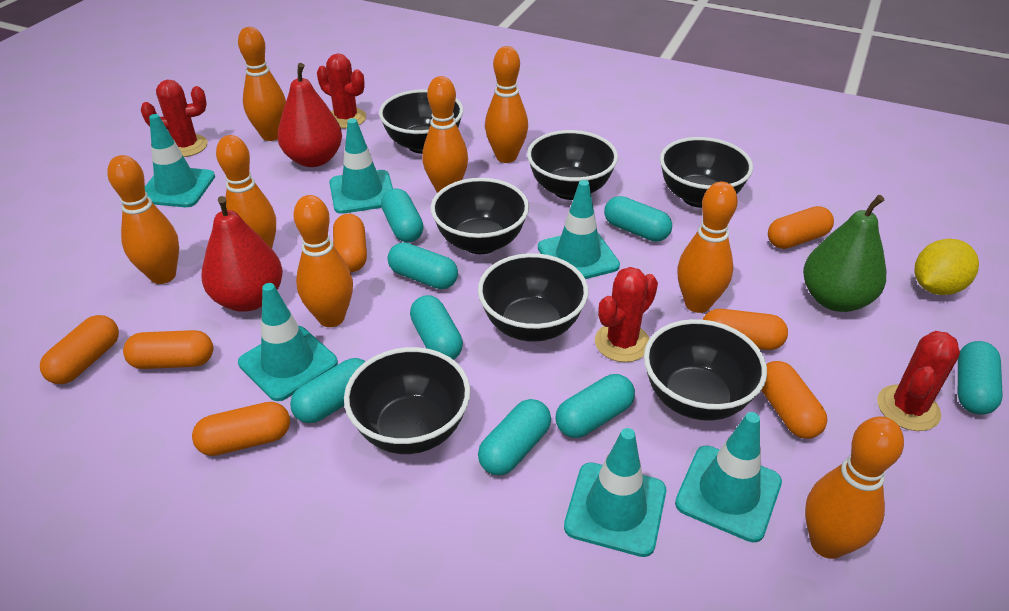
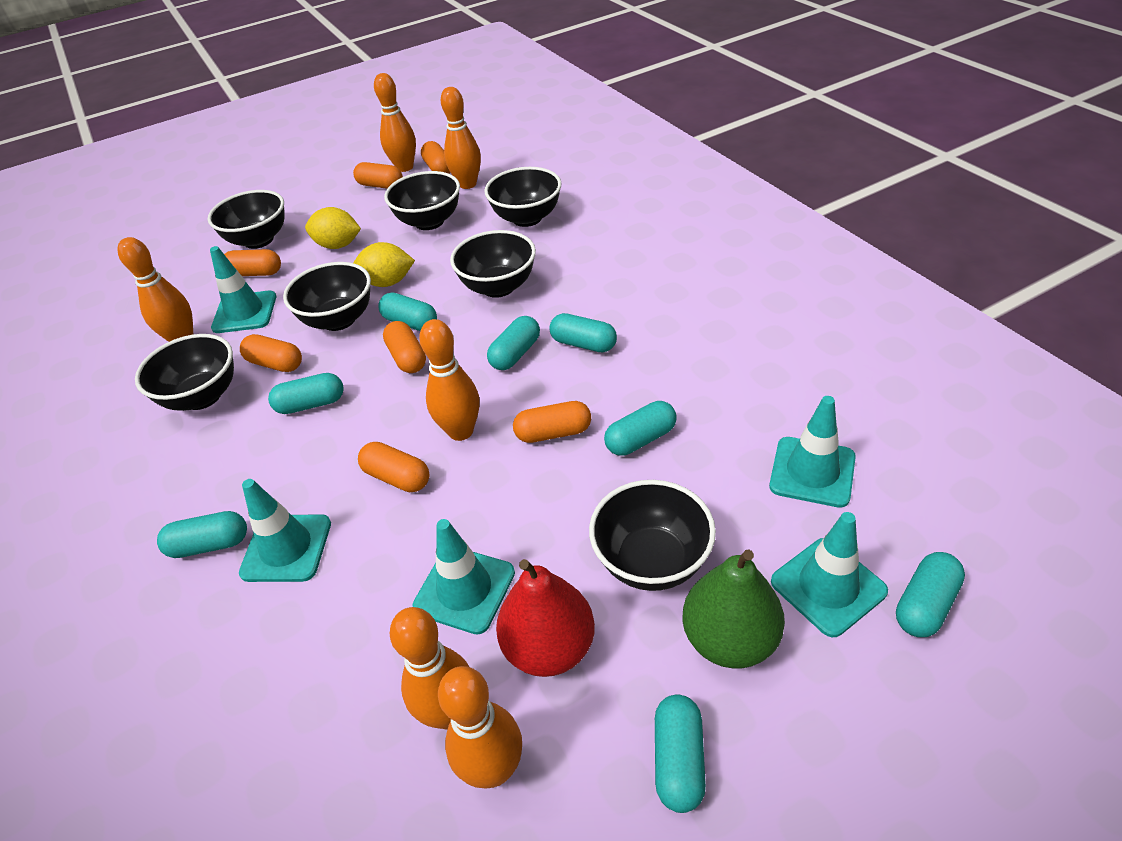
orange bowling pin: 8 -> 6
red cactus: 4 -> 0
red pear: 2 -> 1
turquoise traffic cone: 6 -> 5
yellow lemon: 1 -> 2

